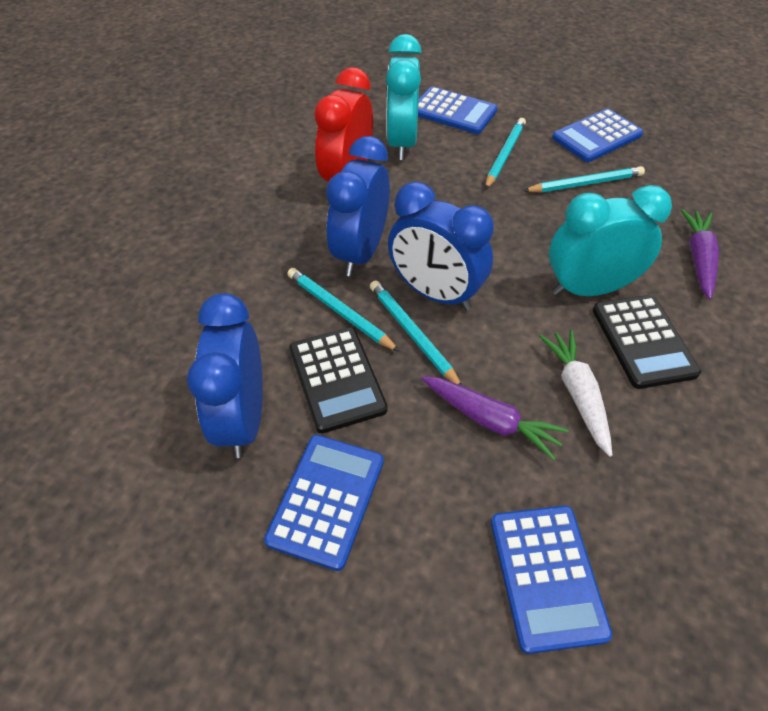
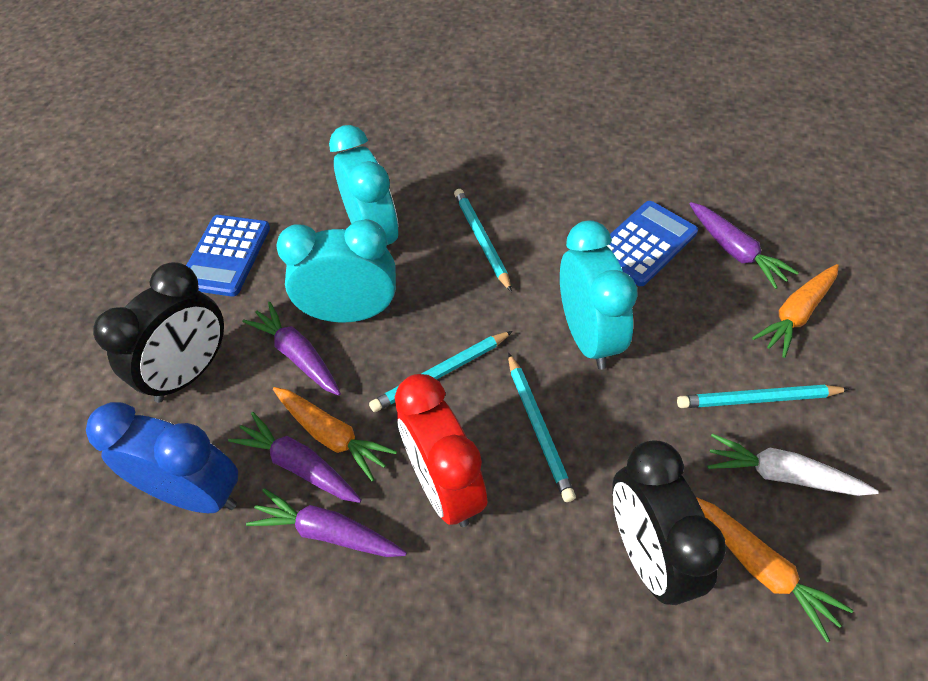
black calculator: 2 -> 0
black clock: 0 -> 2
blue calculator: 4 -> 2
blue clock: 3 -> 1
orange carrot: 0 -> 3
purple carrot: 2 -> 4
turquoise clock: 2 -> 3

